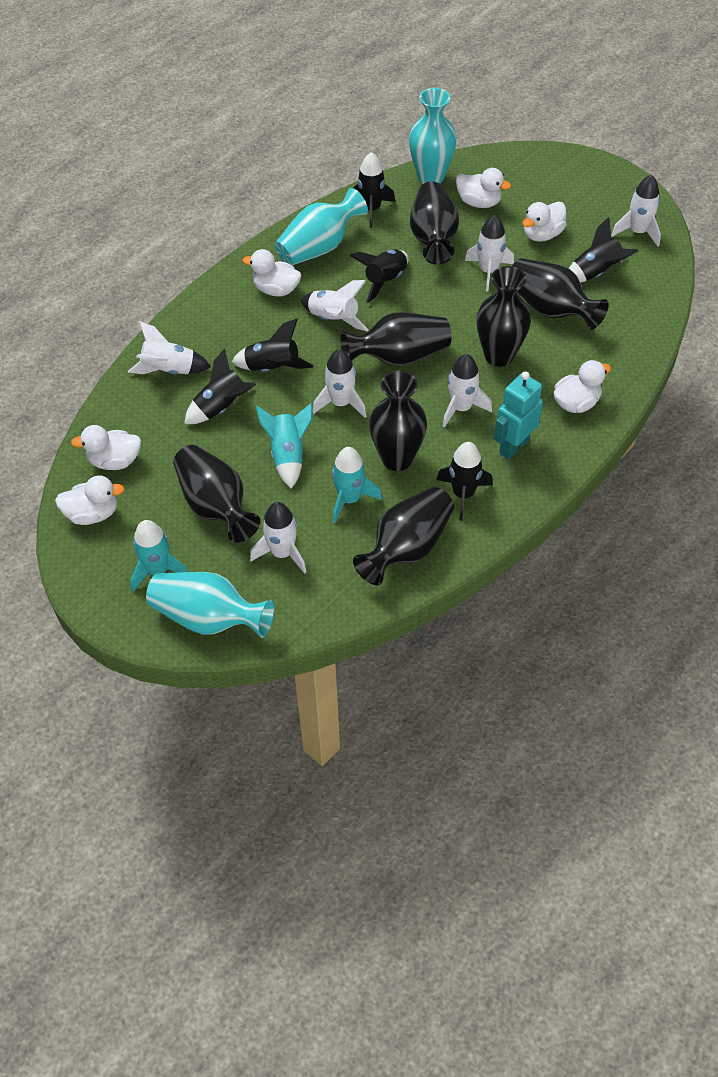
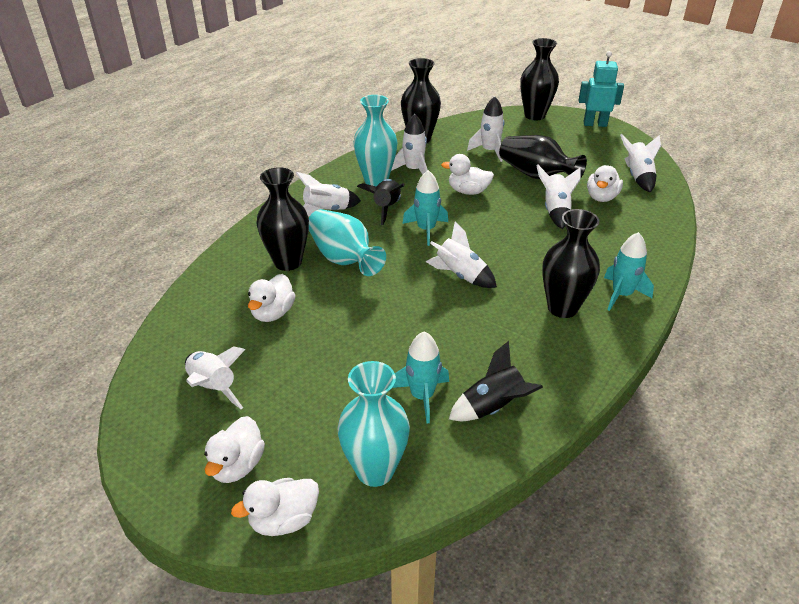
black rocket: 6 -> 2
black vase: 7 -> 5
white duck: 6 -> 5

